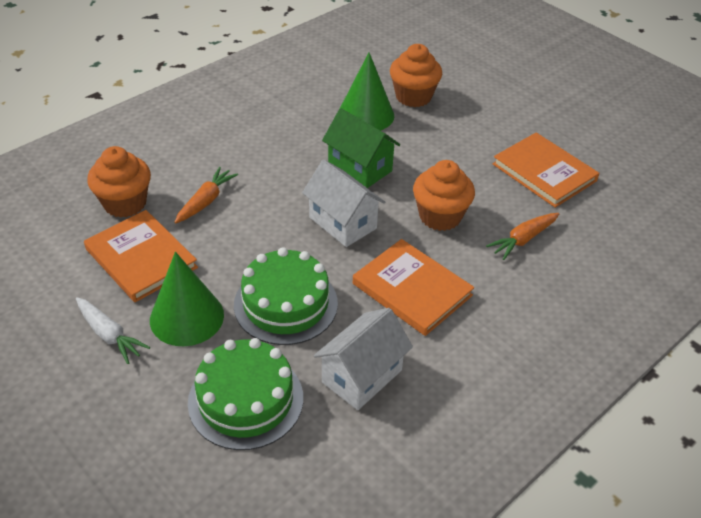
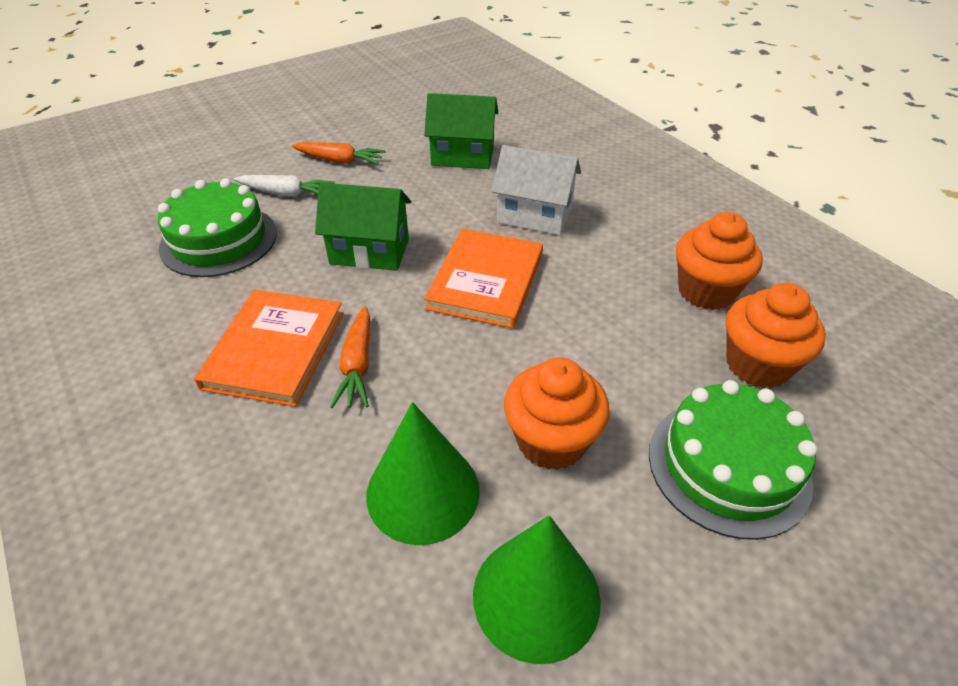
green house: 1 -> 2
orange book: 3 -> 2
white house: 2 -> 1

